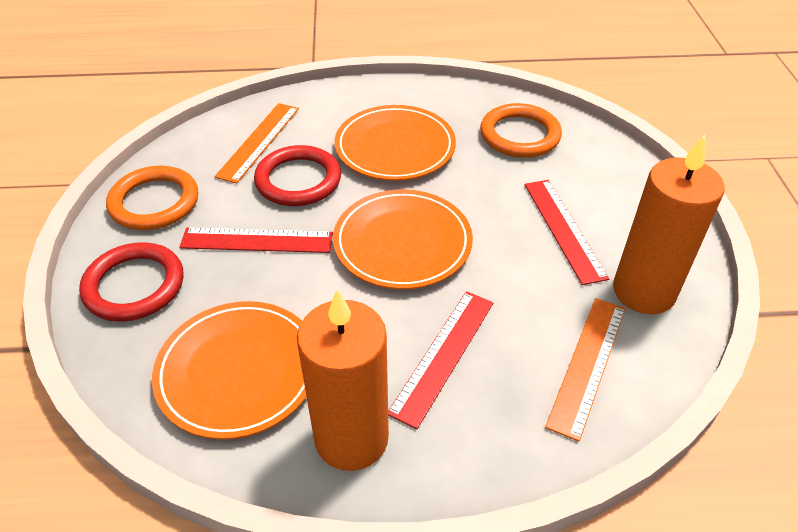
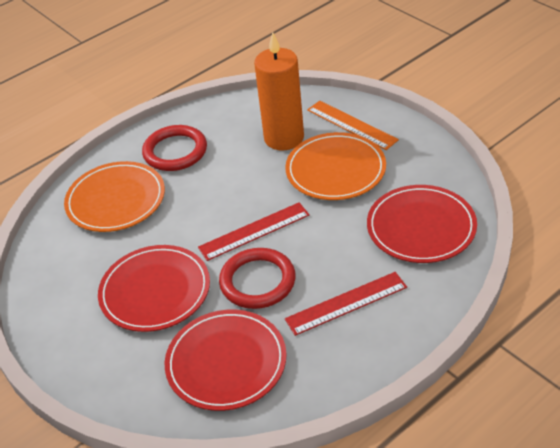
orange candle: 2 -> 1
orange plate: 3 -> 2
orange ring: 2 -> 0
orange ruler: 2 -> 1
red plate: 0 -> 3
red ruler: 3 -> 2

